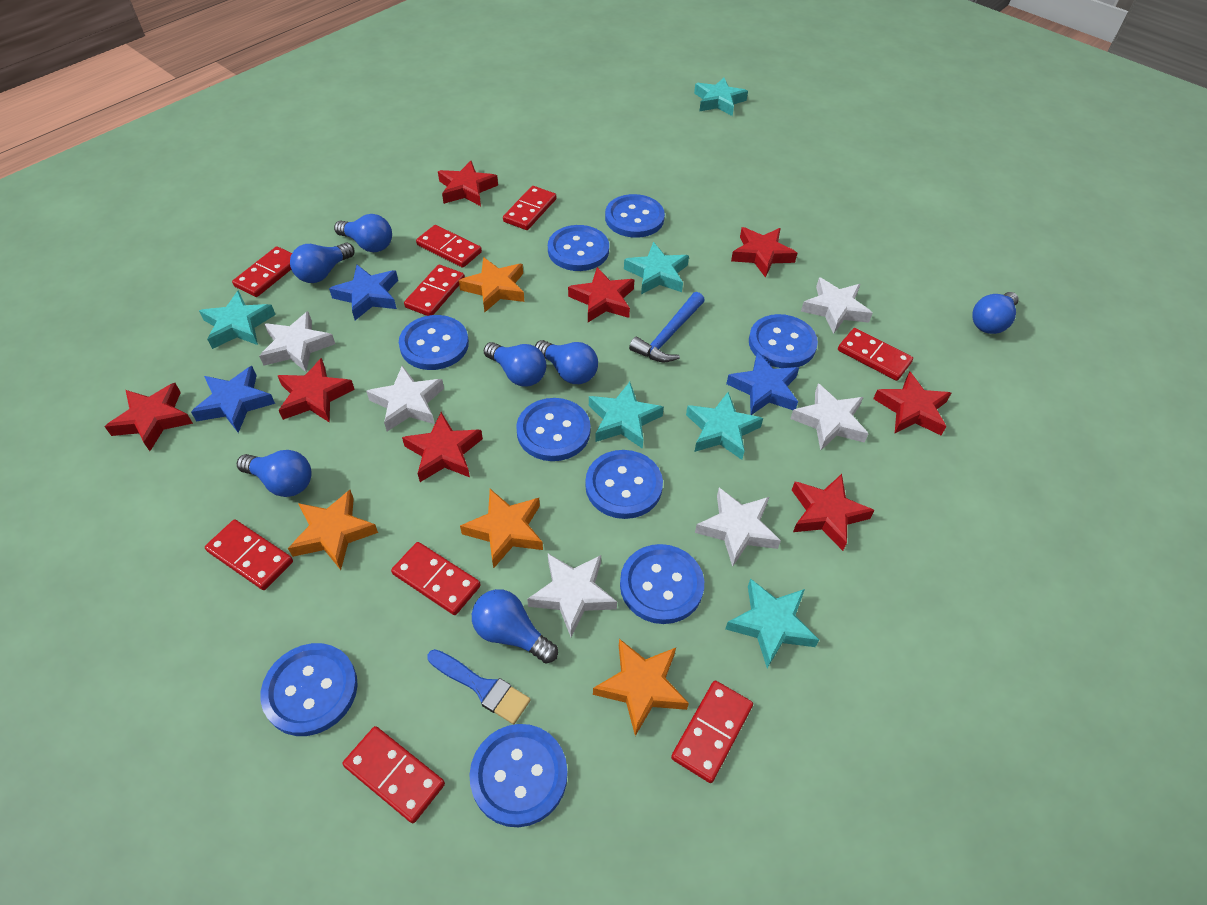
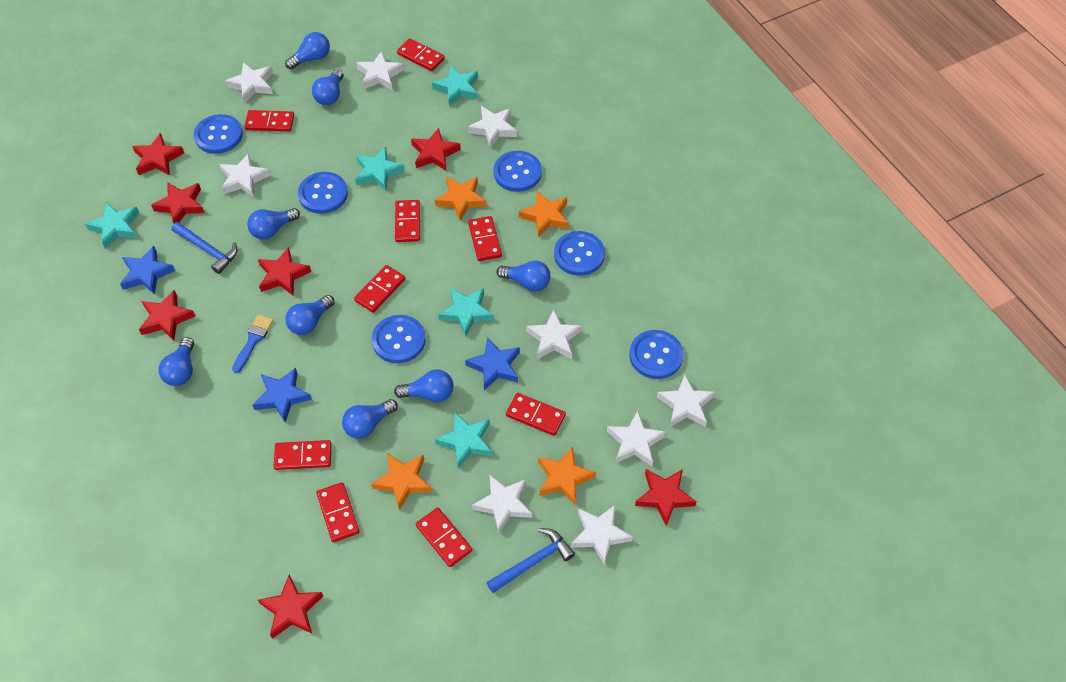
blue button: 9 -> 6
blue hammer: 1 -> 2
blue light bulb: 7 -> 8
red star: 8 -> 7
turquoise star: 6 -> 5
white star: 6 -> 9

